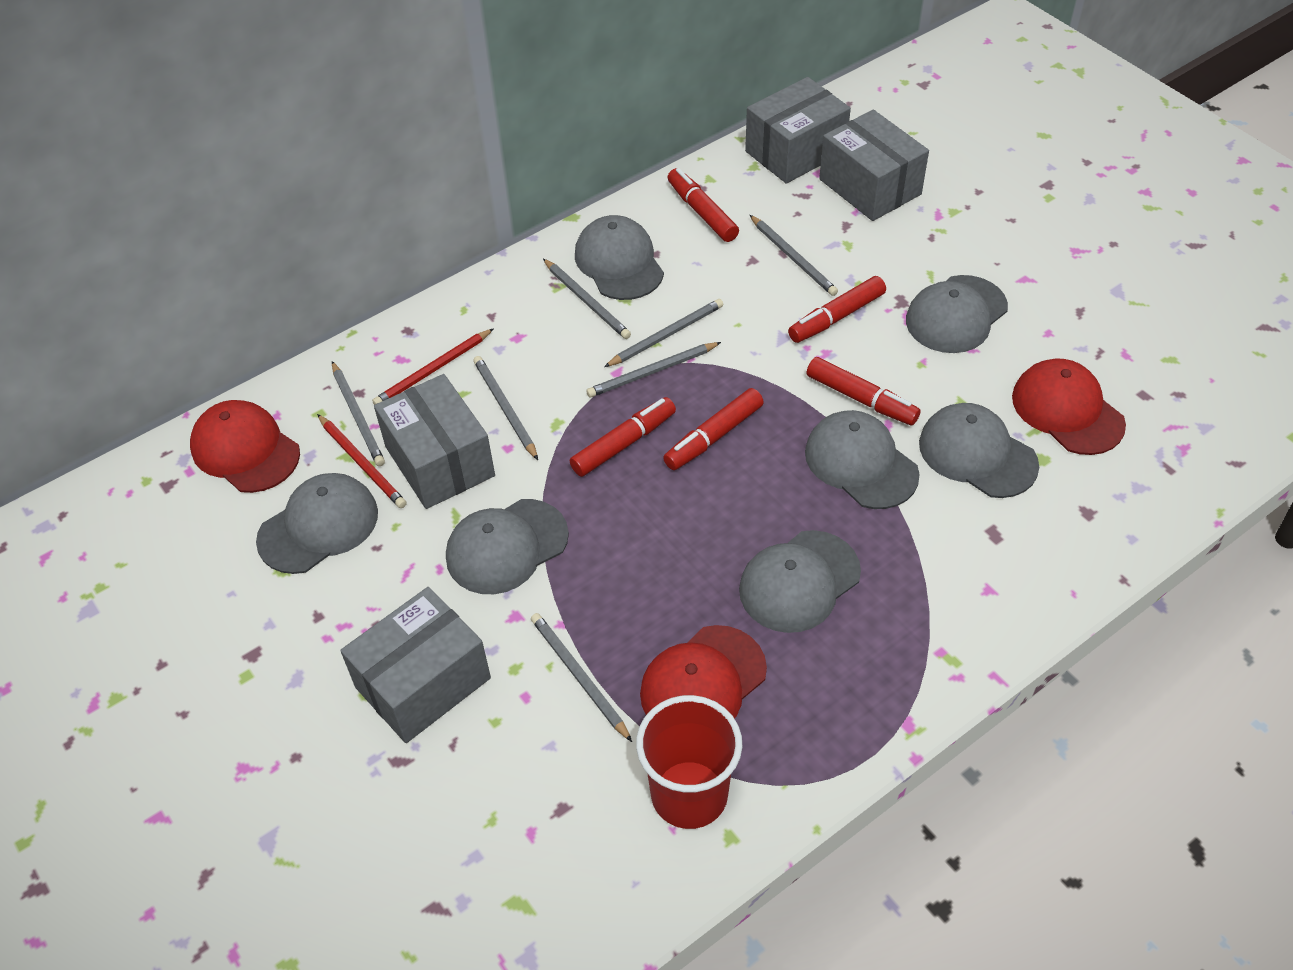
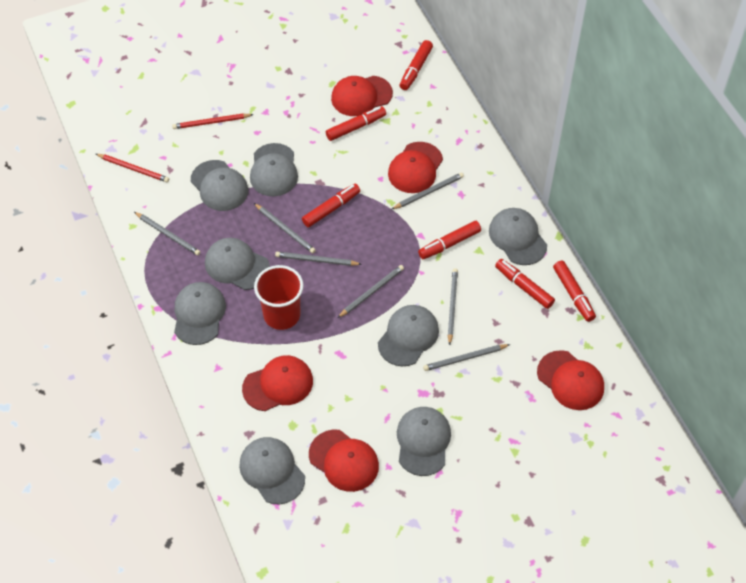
grey box: 4 -> 0
grey cap: 7 -> 8
red cap: 3 -> 5
red marker: 5 -> 6

